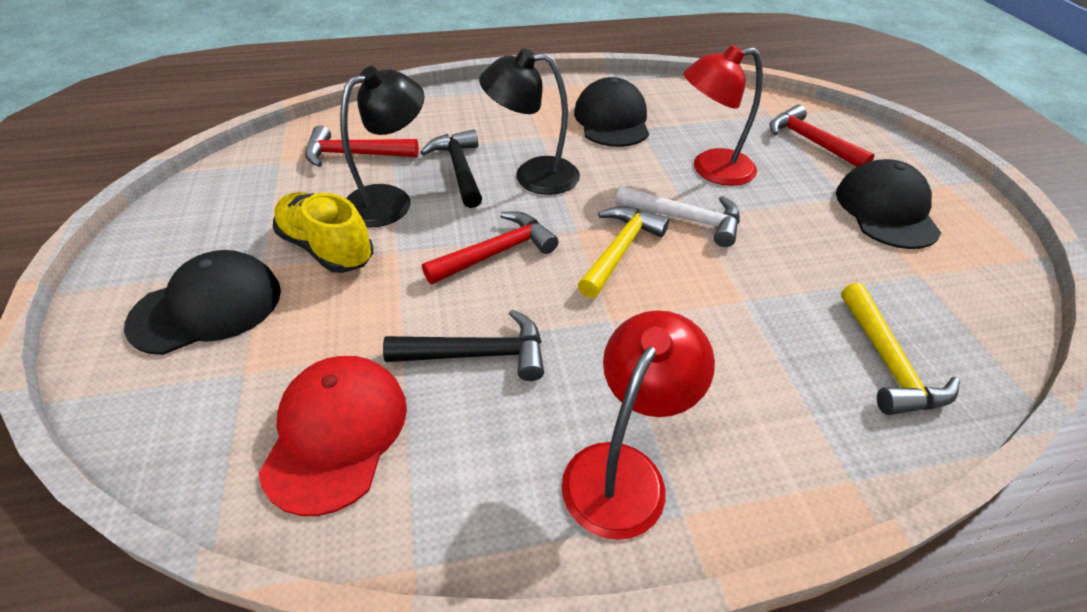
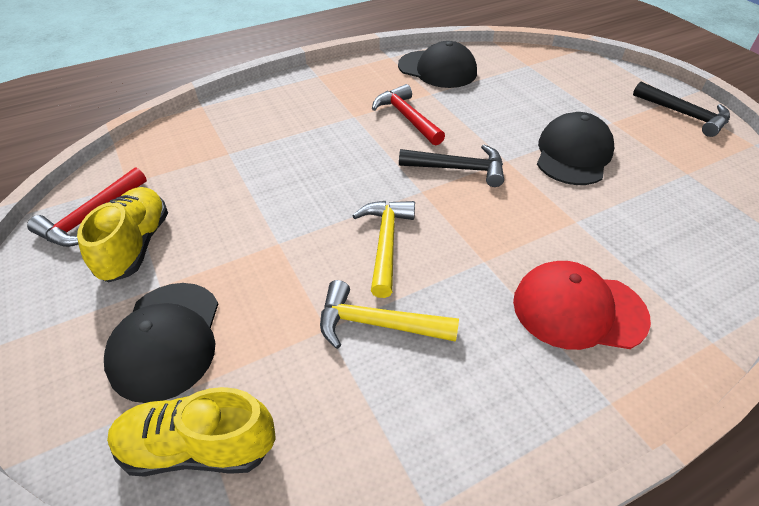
black lamp: 2 -> 0
red hammer: 3 -> 2
red lamp: 2 -> 0
white hammer: 1 -> 0
yellow shoe: 1 -> 2

